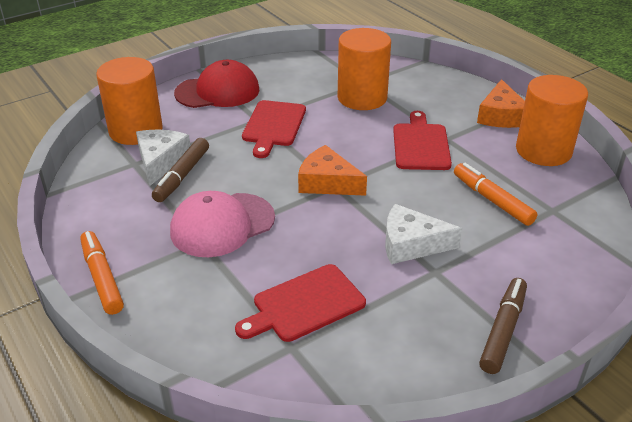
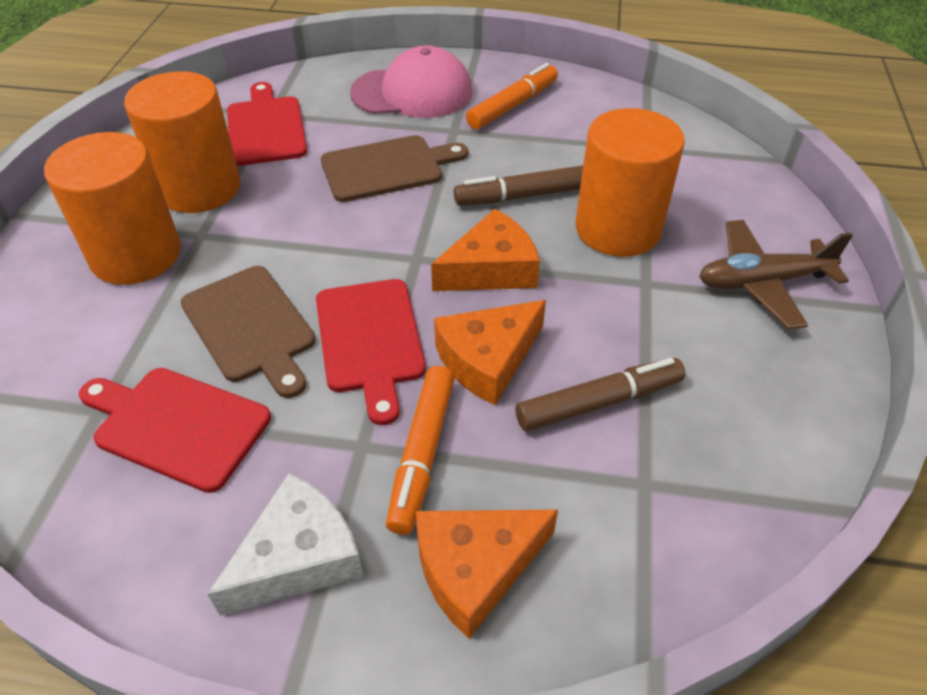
brown cutting board: 0 -> 2
brown plane: 0 -> 1
orange cheese: 2 -> 3
red cap: 1 -> 0
white cheese: 2 -> 1

